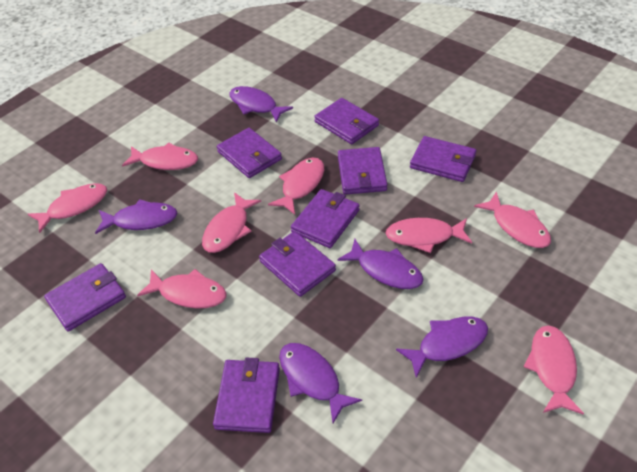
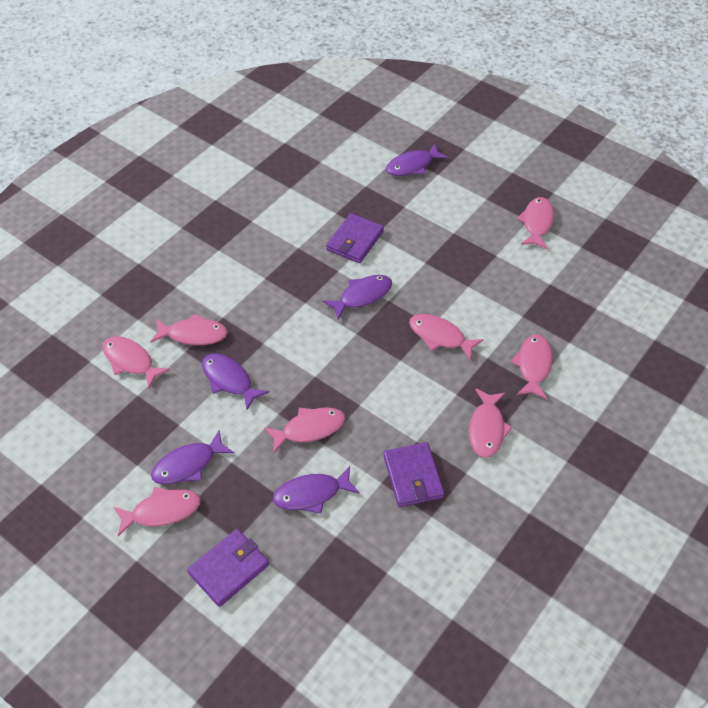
purple wallet: 8 -> 3

